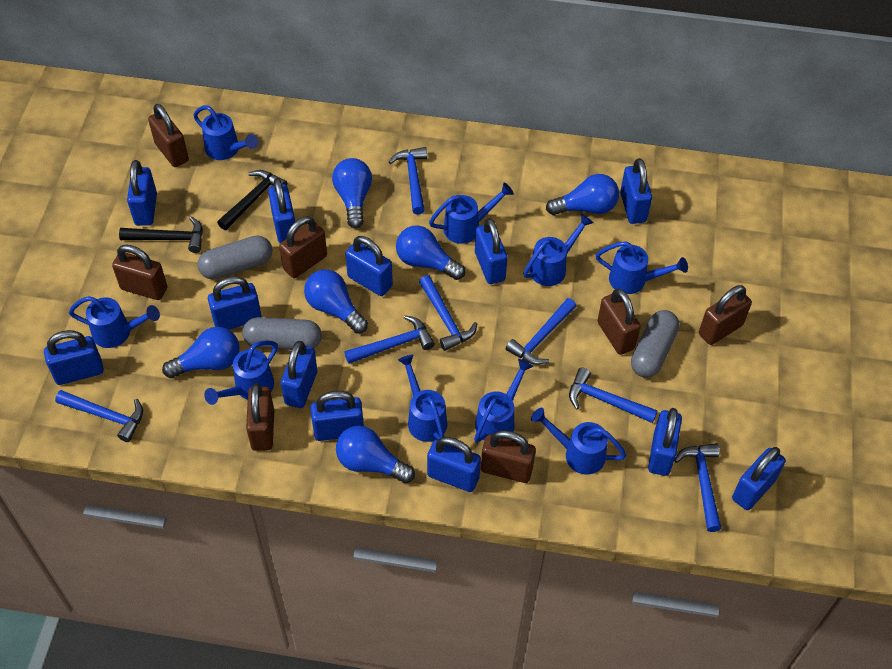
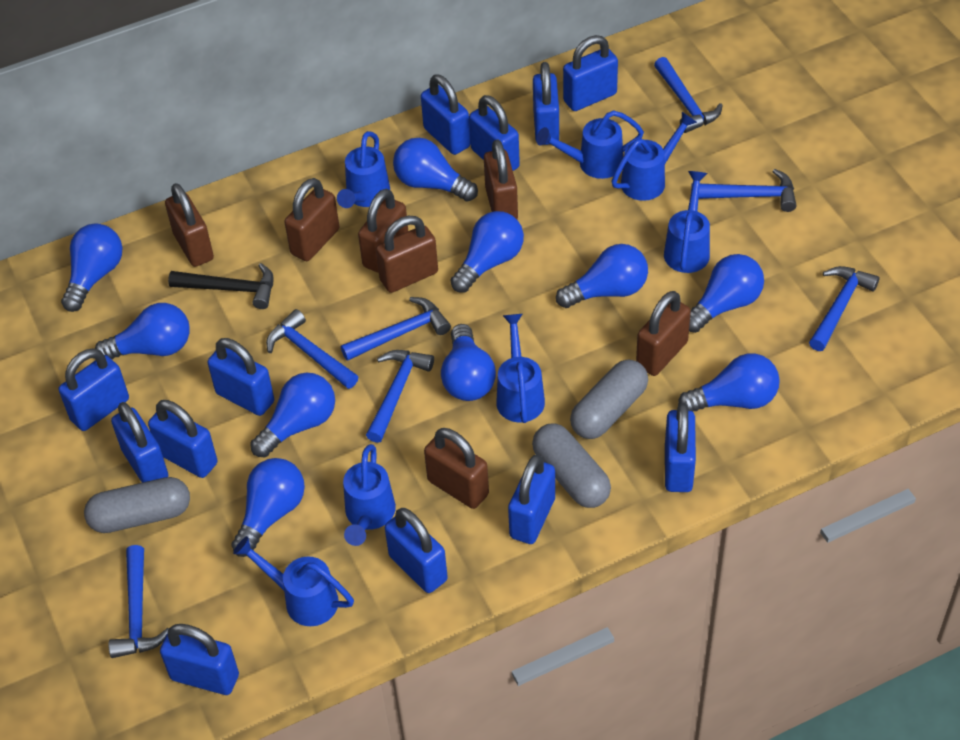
black hammer: 2 -> 1
blue light bulb: 6 -> 10
blue watering can: 9 -> 7

